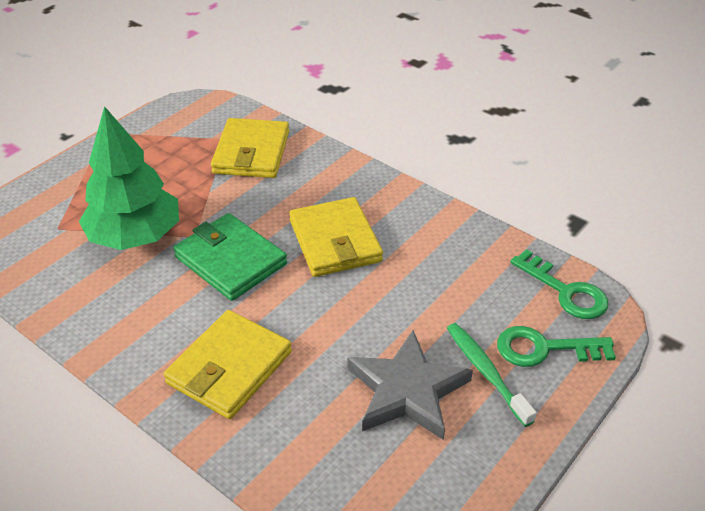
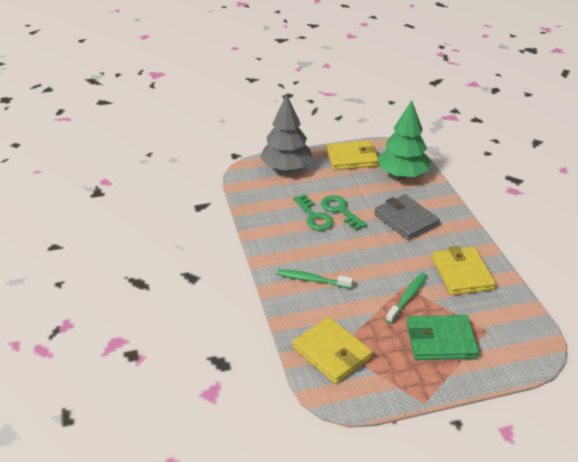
green toothbrush: 1 -> 2
grey star: 1 -> 0
grey tree: 0 -> 1
grey wallet: 0 -> 1

